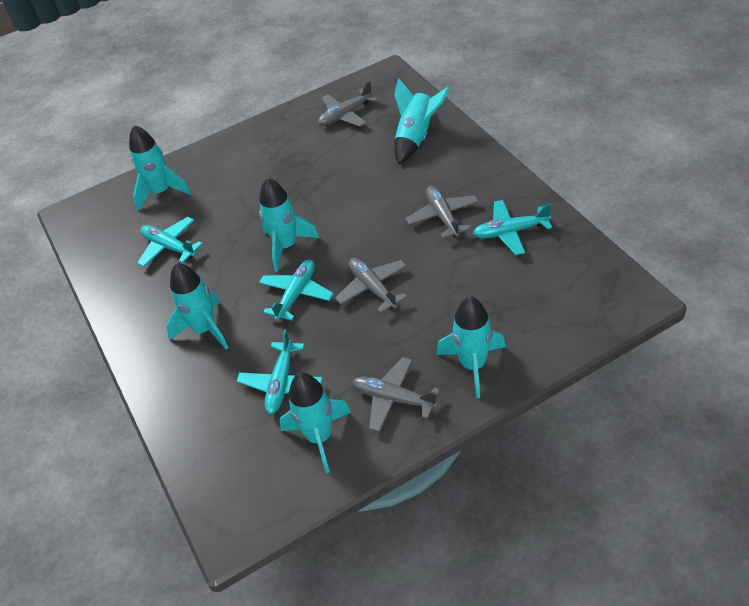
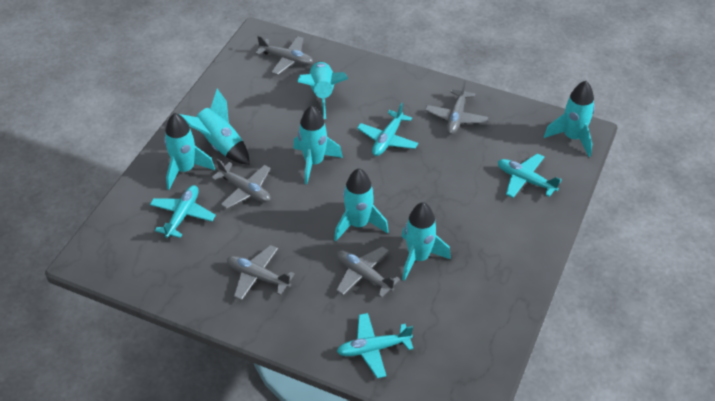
grey plane: 4 -> 5
turquoise rocket: 6 -> 7

